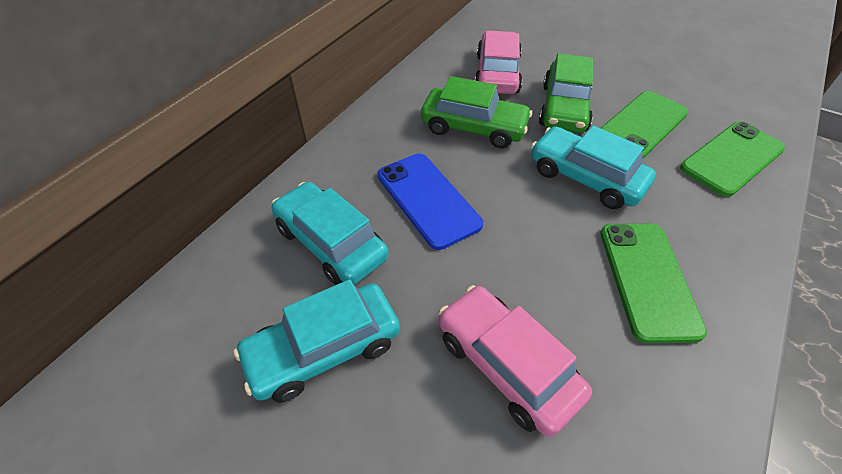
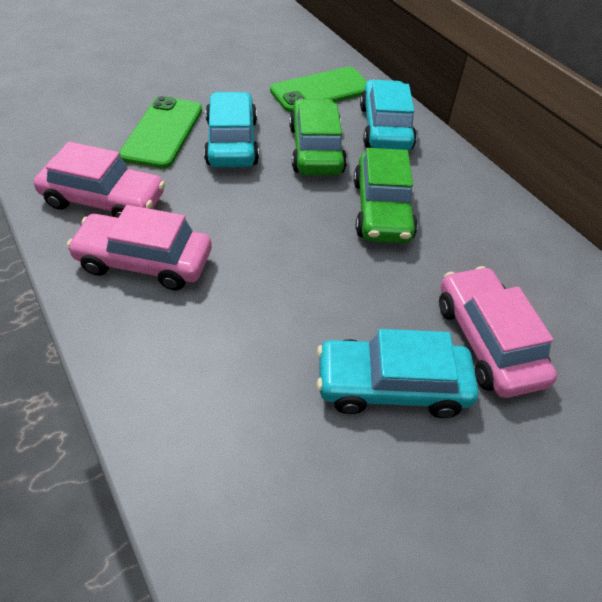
blue phone: 1 -> 0
green phone: 3 -> 2
pink car: 2 -> 3

